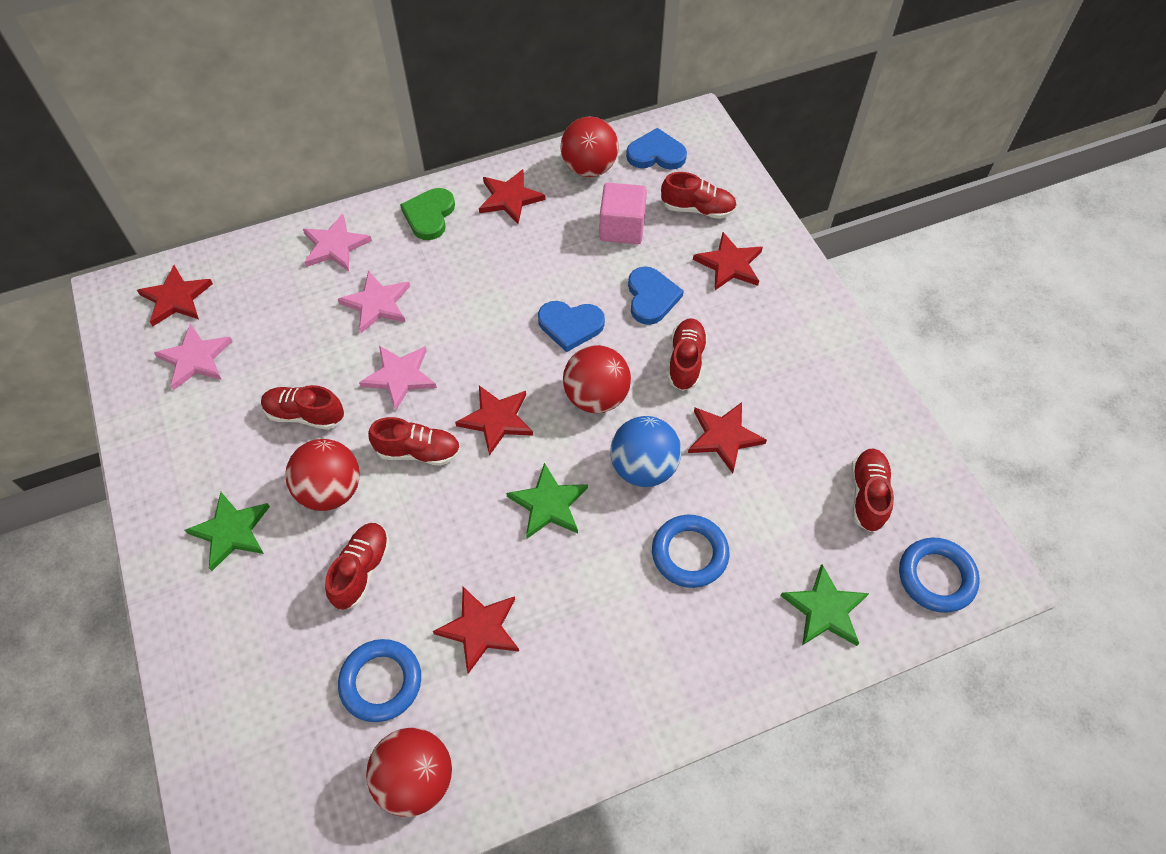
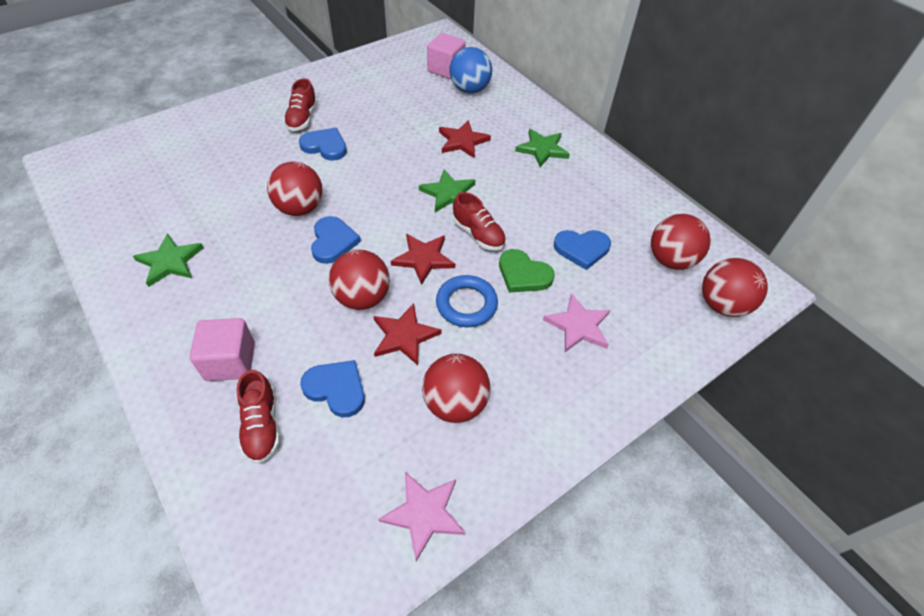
blue heart: 3 -> 4
blue ring: 3 -> 1
pink cube: 1 -> 2
pink star: 4 -> 2
red ball: 4 -> 5
red shoe: 6 -> 3
red star: 6 -> 3

